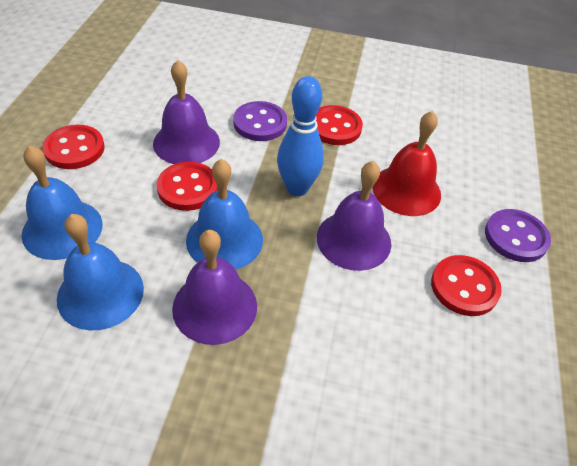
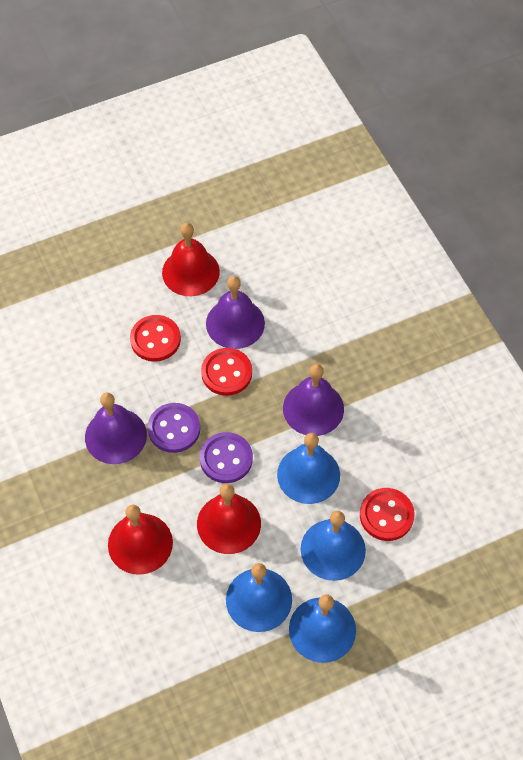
blue bell: 3 -> 4
blue bowling pin: 1 -> 0
red bell: 1 -> 3
red button: 4 -> 3

